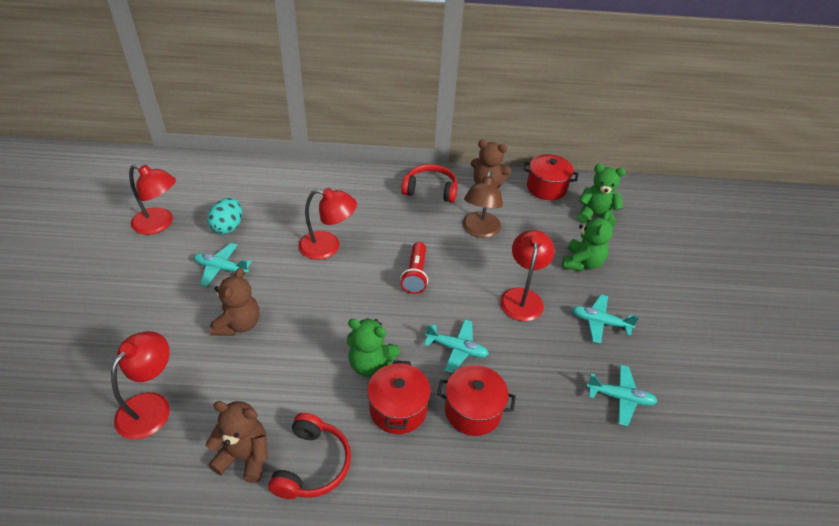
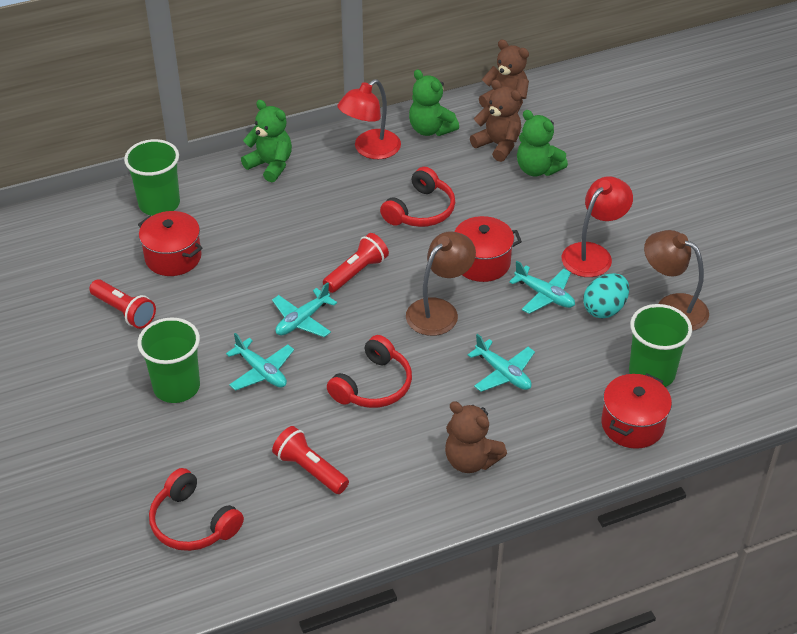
brown lamp: 1 -> 2
green cup: 0 -> 3
red flashlight: 1 -> 3
red headphones: 2 -> 3
red lamp: 4 -> 2

